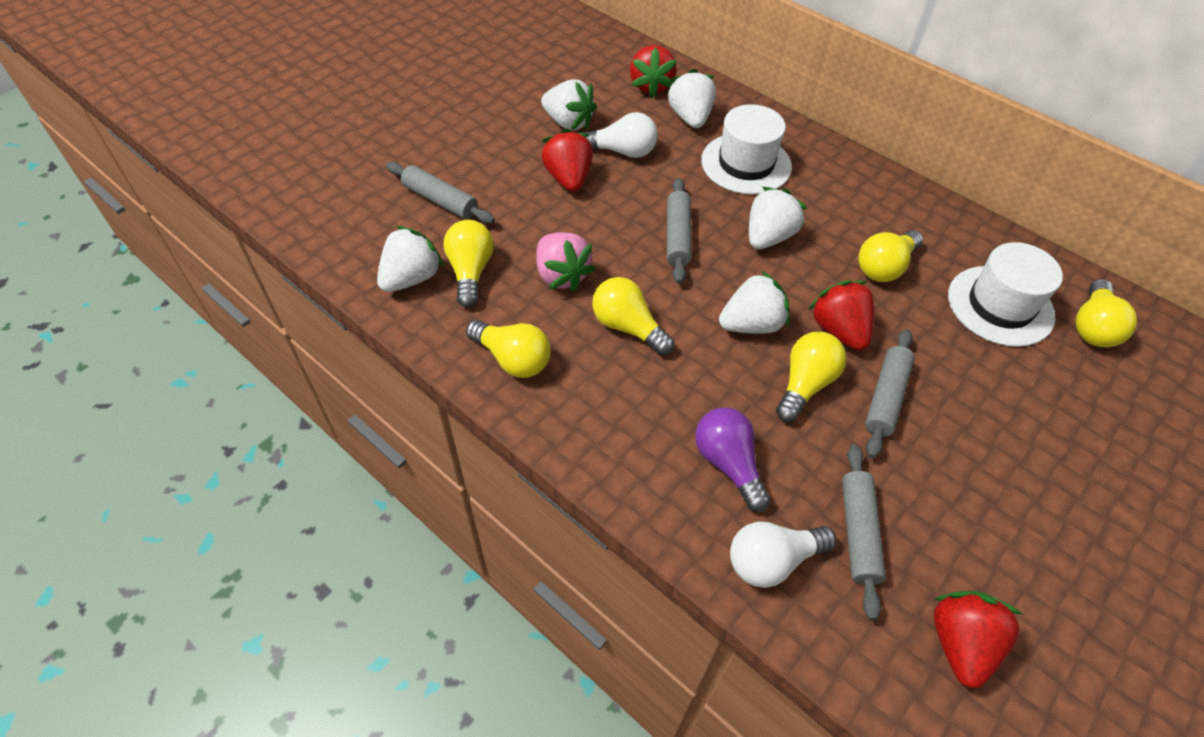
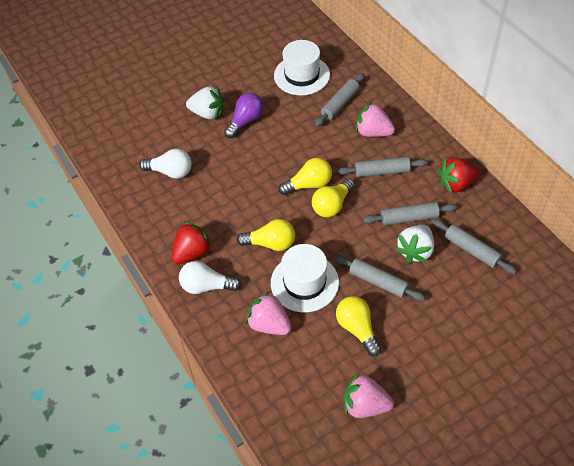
grey rolling pin: 4 -> 5
pink strawberry: 1 -> 3
red strawberry: 4 -> 2
white strawberry: 5 -> 2
yellow light bulb: 6 -> 4

